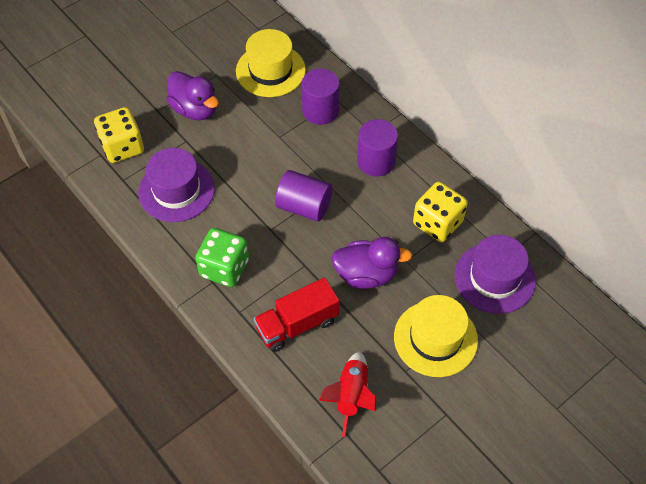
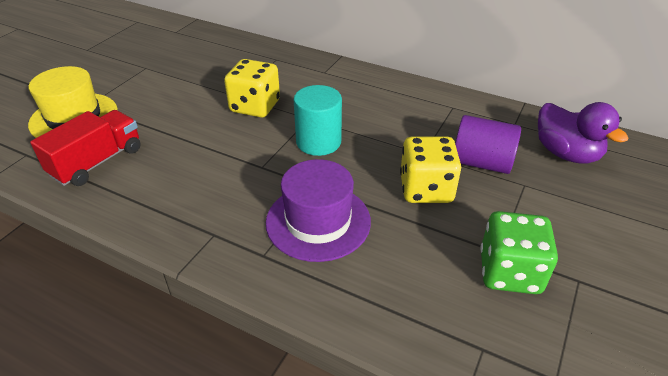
purple cylinder: 3 -> 1
purple duck: 2 -> 1
purple hat: 2 -> 1
red rocket: 1 -> 0
turquoise cylinder: 0 -> 1
yellow hat: 2 -> 1

